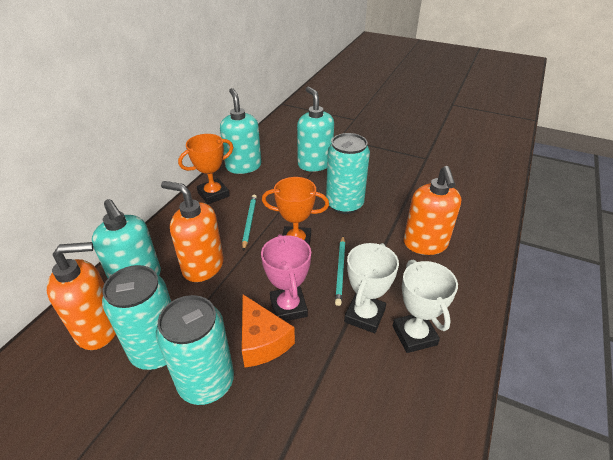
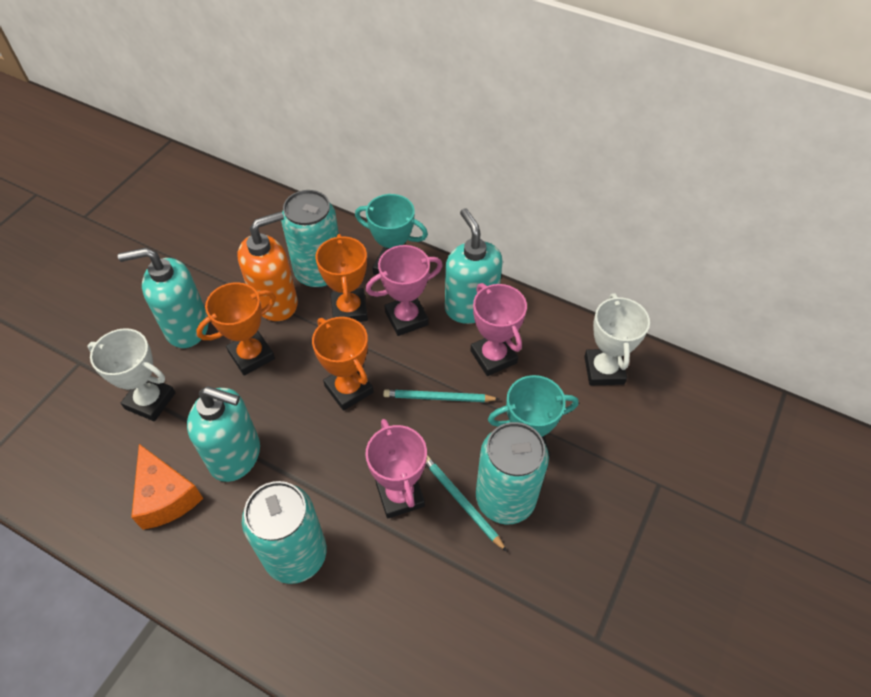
orange soap dispenser: 3 -> 1
orange trophy: 2 -> 3
pink trophy: 1 -> 3
turquoise trophy: 0 -> 2

